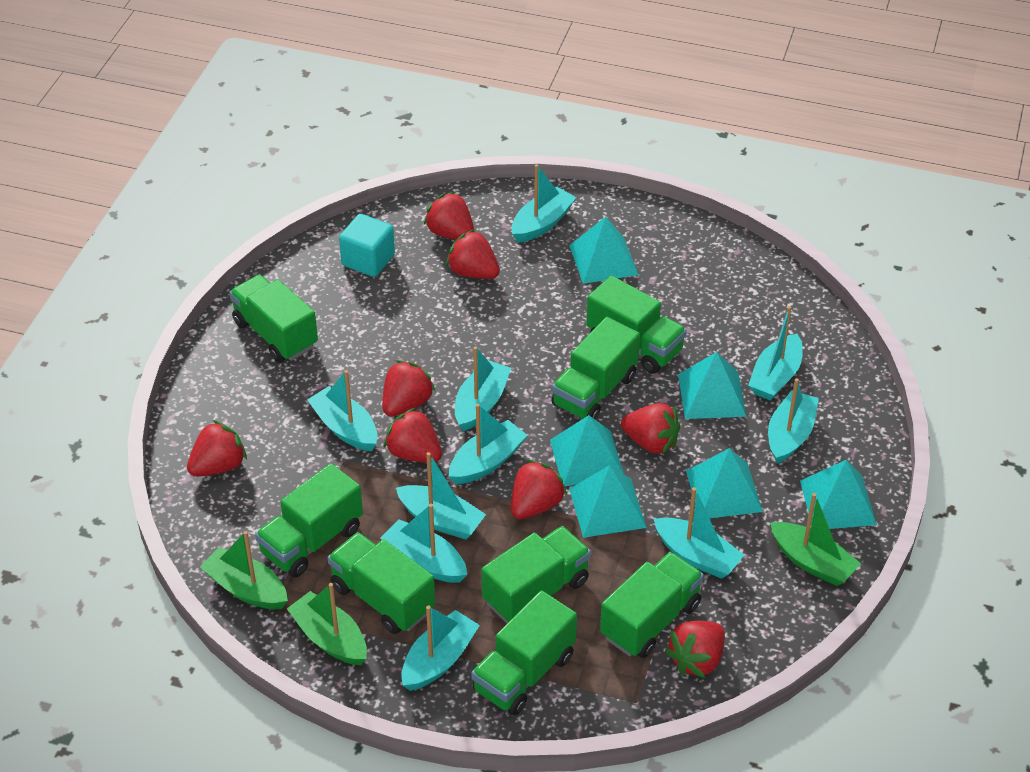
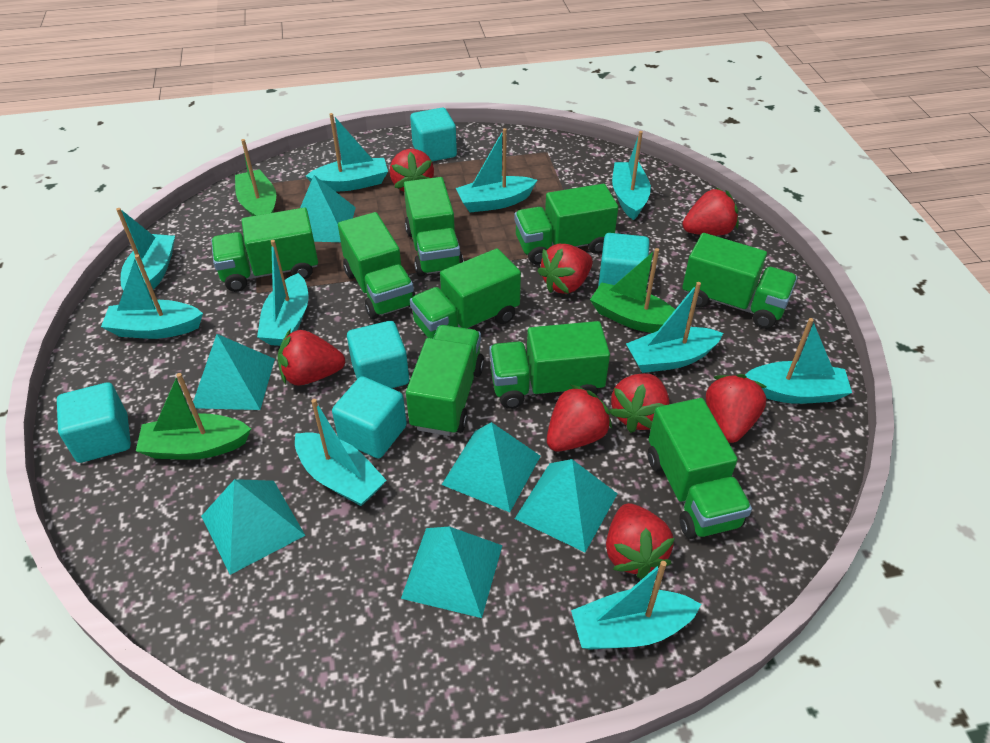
green truck: 8 -> 9
turquoise cube: 1 -> 5

